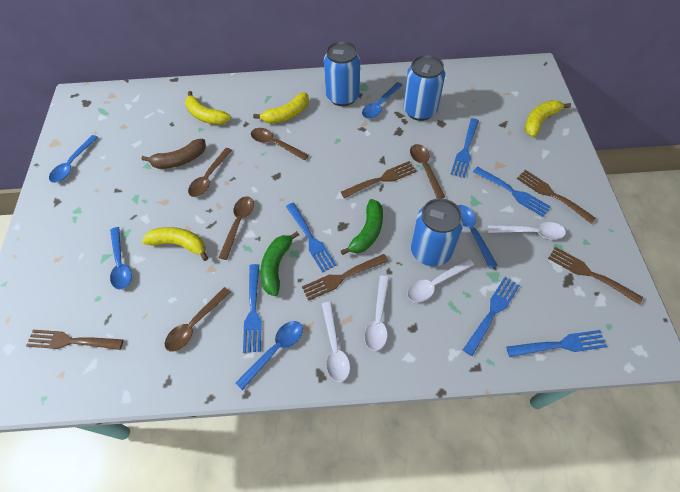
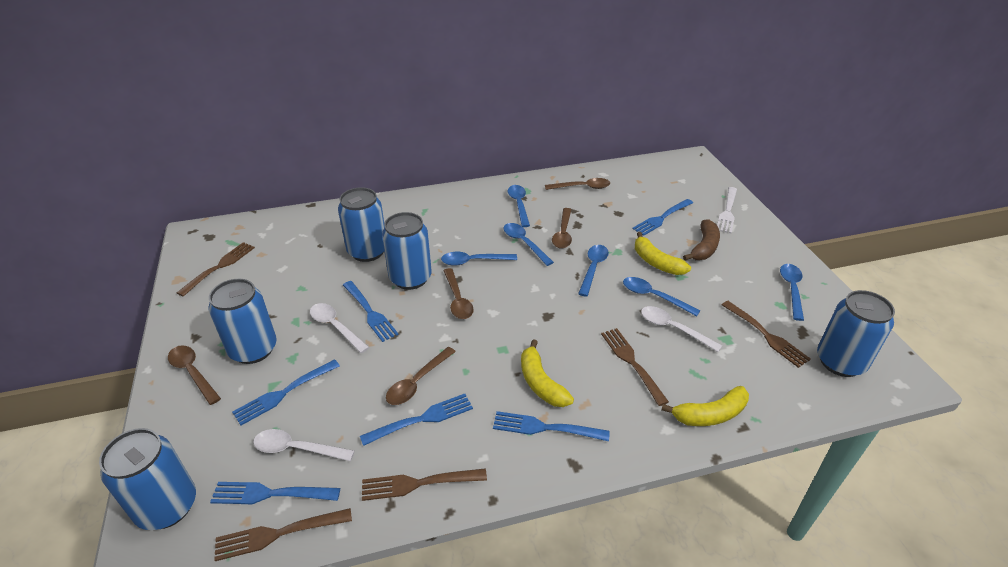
blue can: 3 -> 5
blue spoon: 5 -> 6
green banana: 2 -> 0
white fork: 0 -> 1
white spoon: 4 -> 3
yellow banana: 4 -> 3

